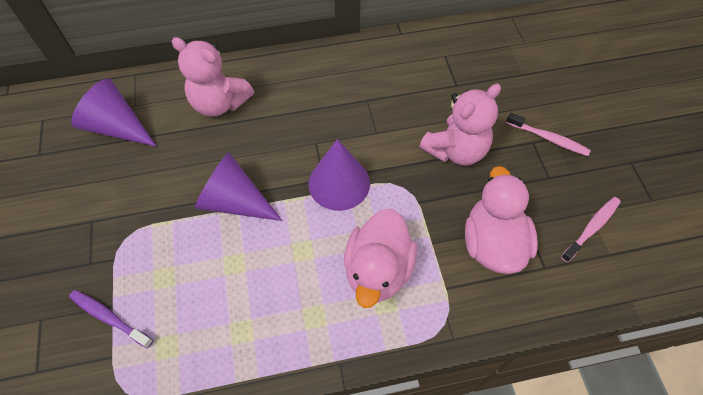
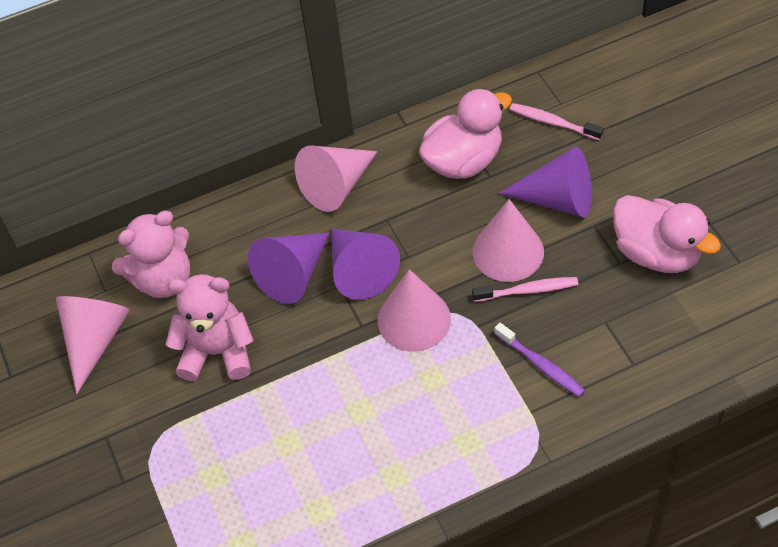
pink cone: 0 -> 4

